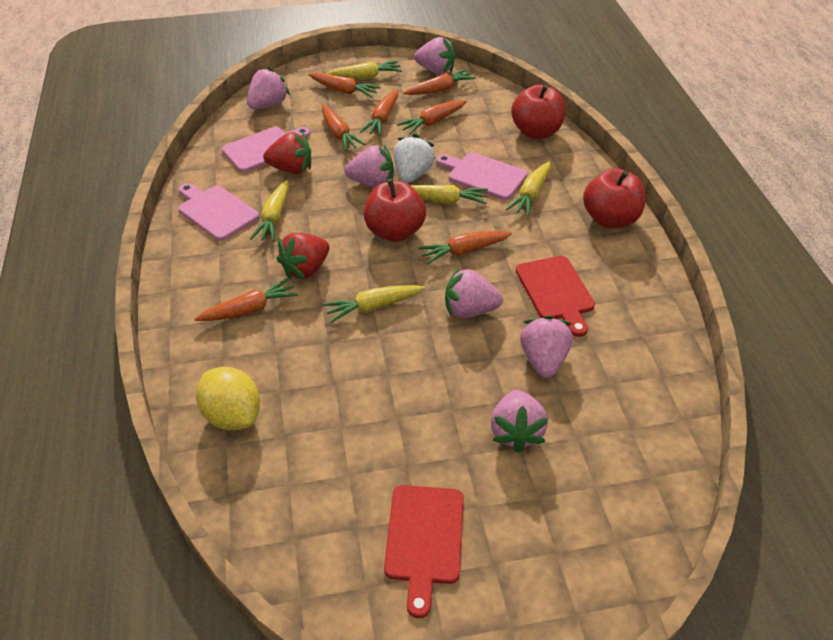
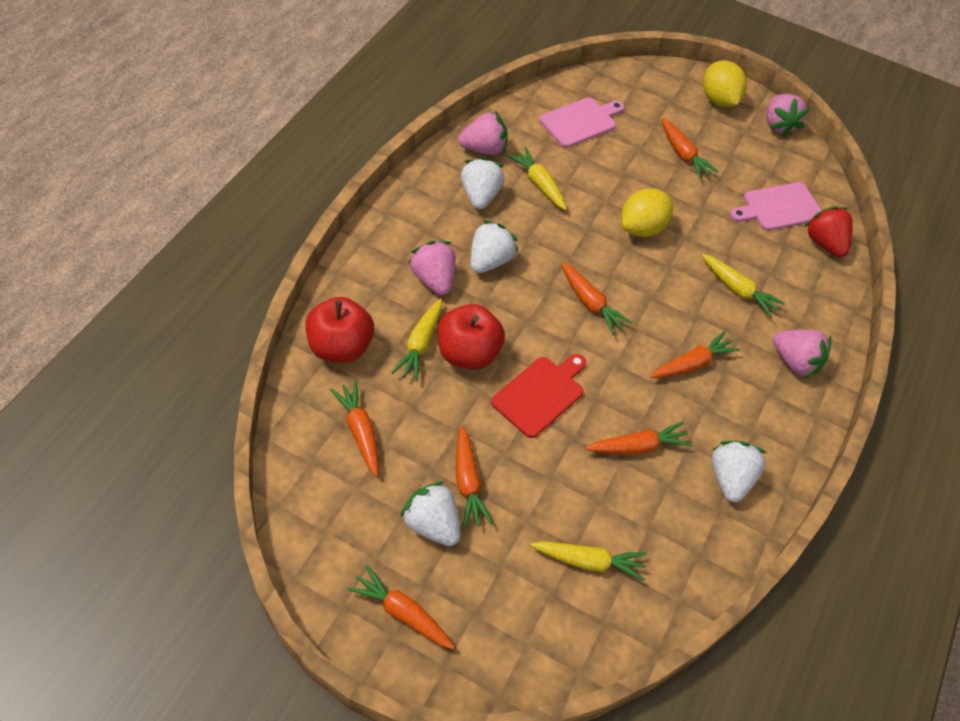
pink cutting board: 3 -> 2
pink strawberry: 6 -> 4
red apple: 3 -> 2
red cutting board: 2 -> 1
red strawberry: 2 -> 1
white strawberry: 1 -> 4
yellow carrot: 5 -> 4
yellow lemon: 1 -> 2

